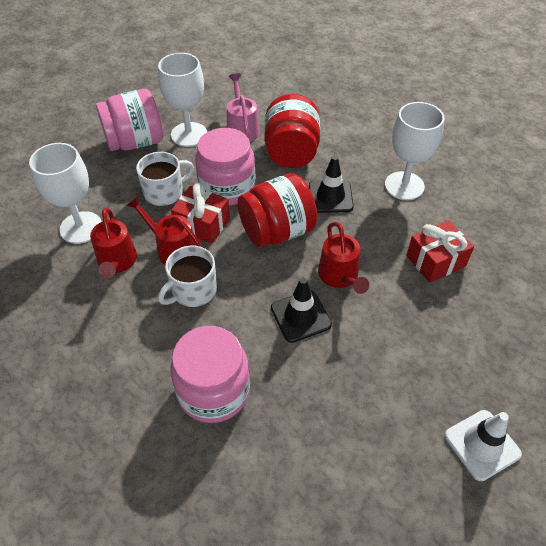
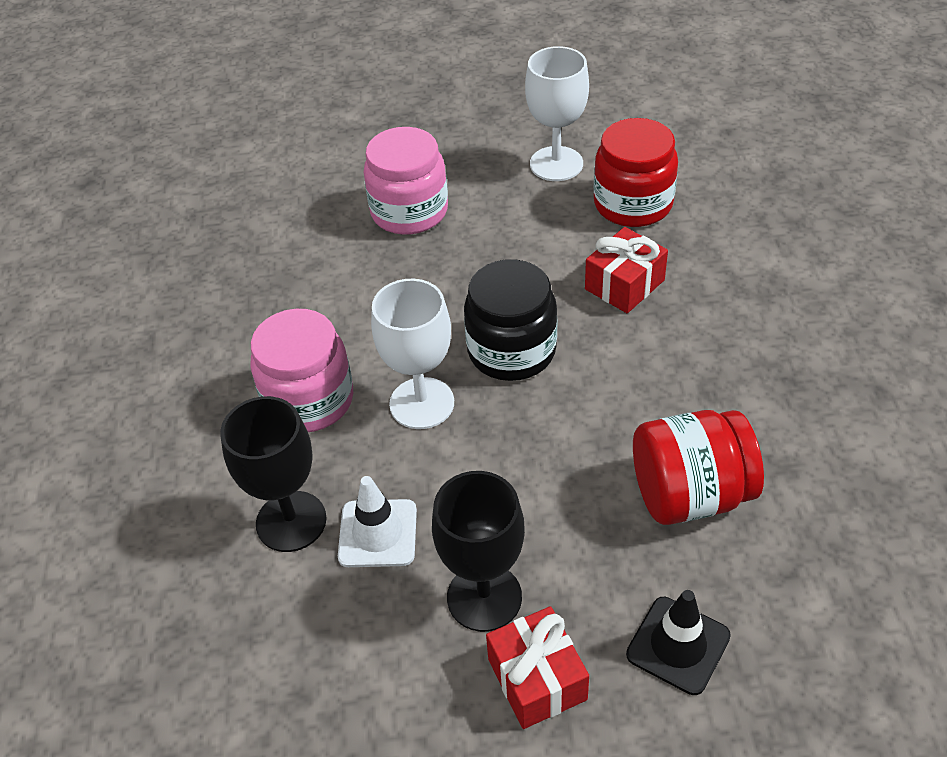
black goblet: 0 -> 2
black jar: 0 -> 1
black traffic cone: 2 -> 1
pink jar: 3 -> 2
pink watering can: 1 -> 0
red watering can: 3 -> 0
white goblet: 3 -> 2
white mug: 2 -> 0

